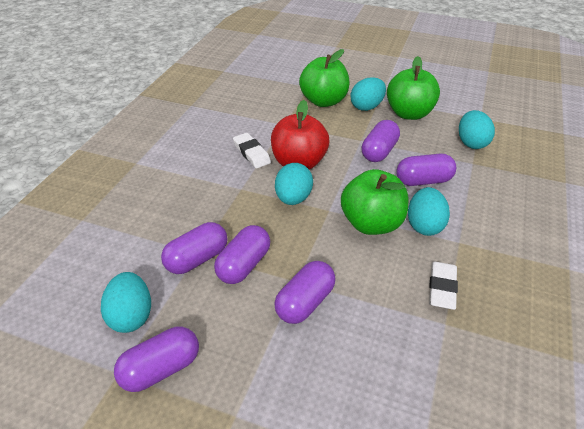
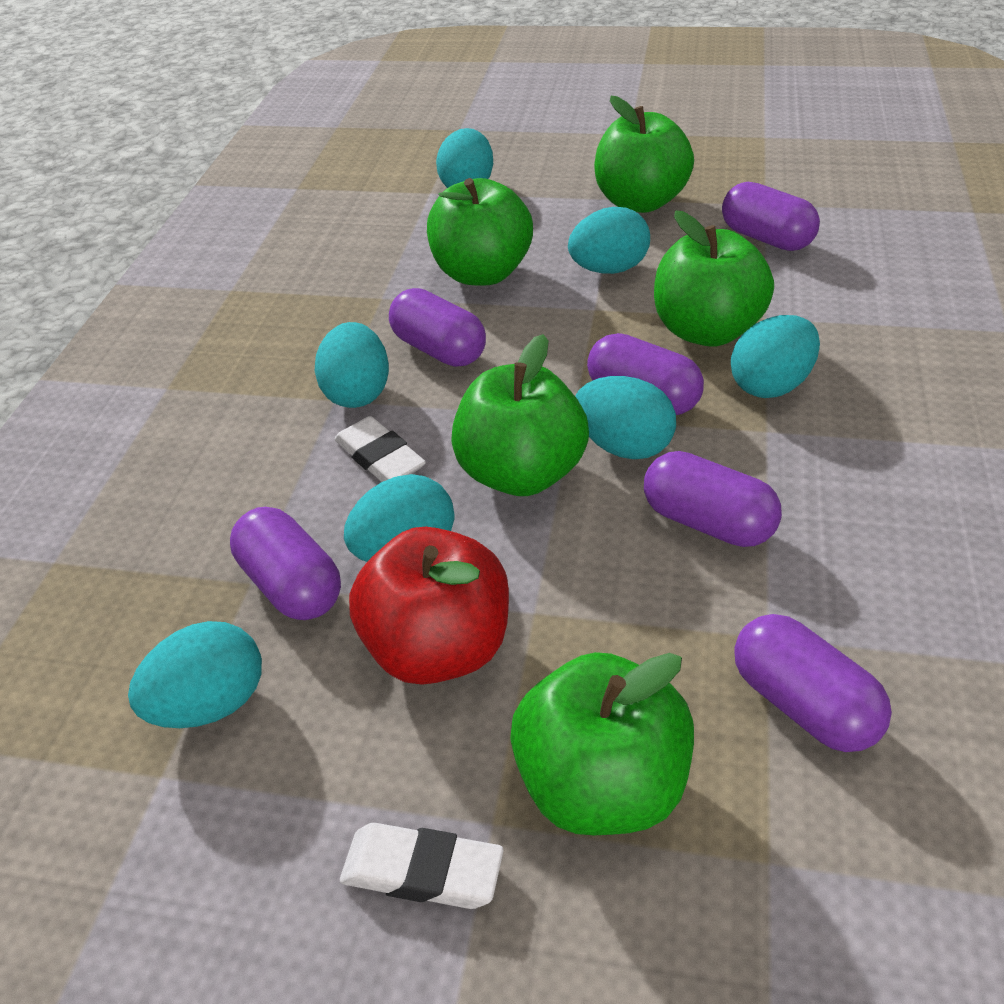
green apple: 3 -> 5
turquoise egg: 5 -> 7

